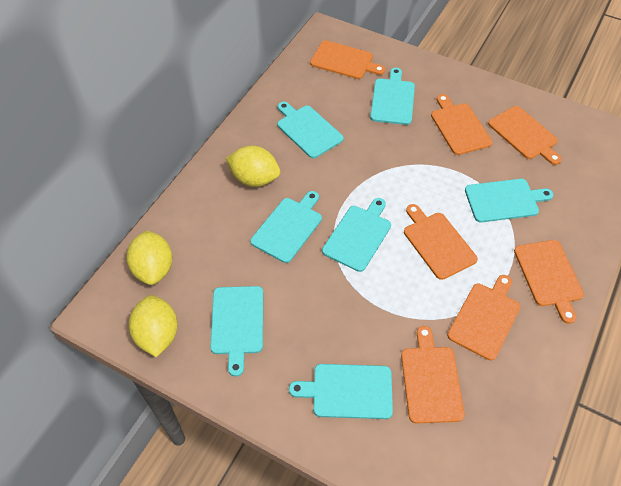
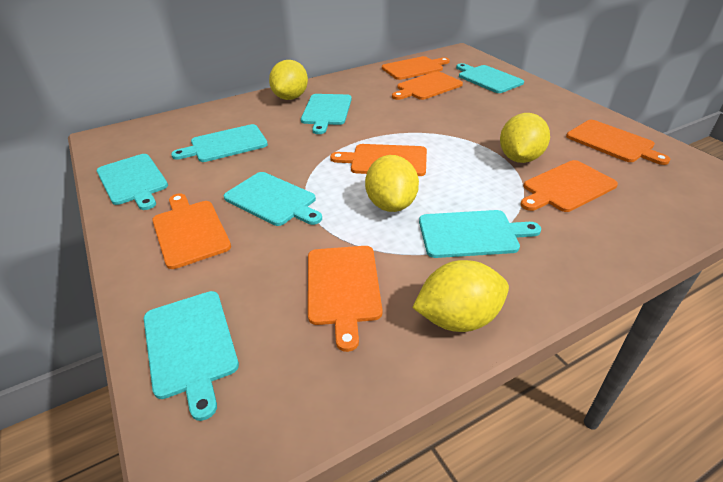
yellow lemon: 3 -> 4

